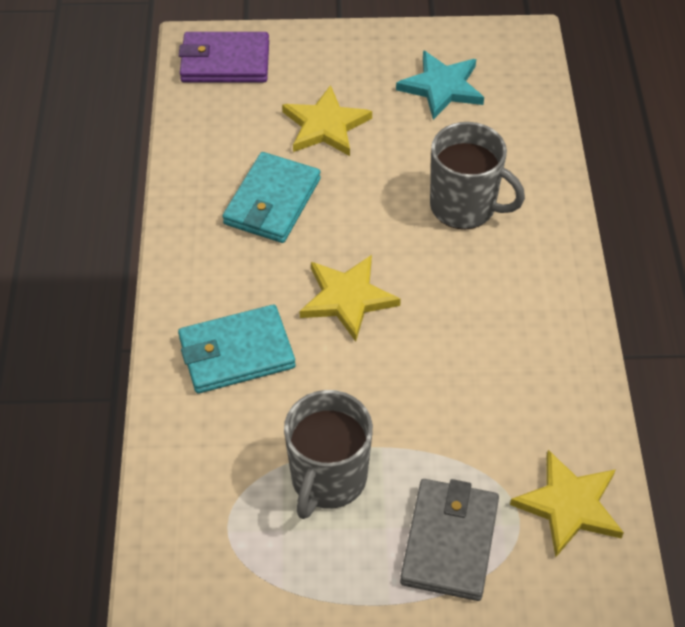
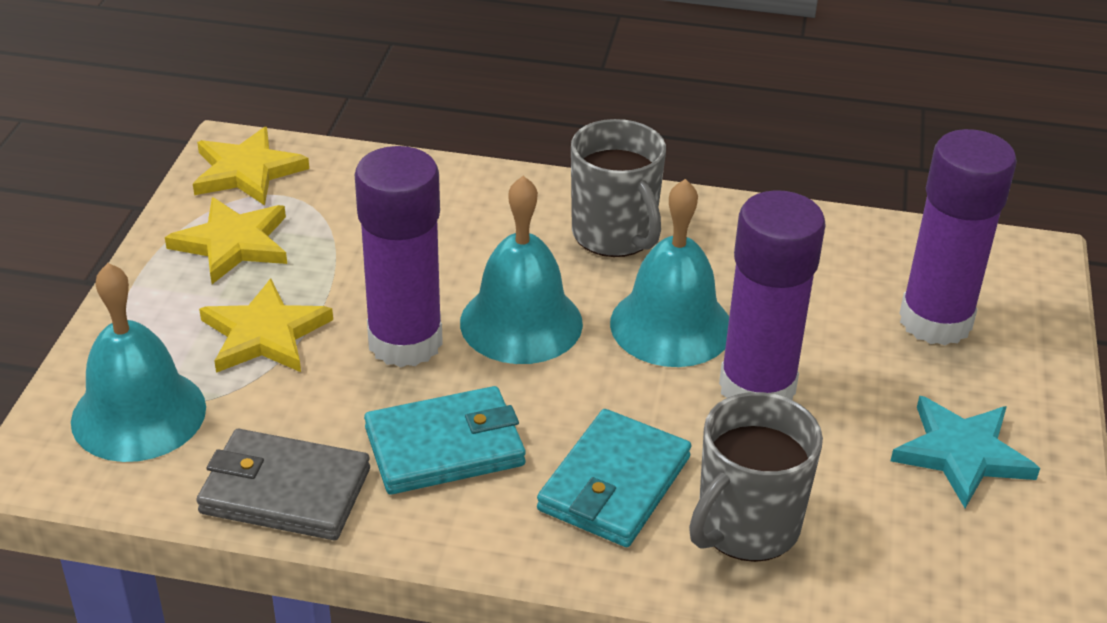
purple glue stick: 0 -> 3
purple wallet: 1 -> 0
turquoise bell: 0 -> 3

